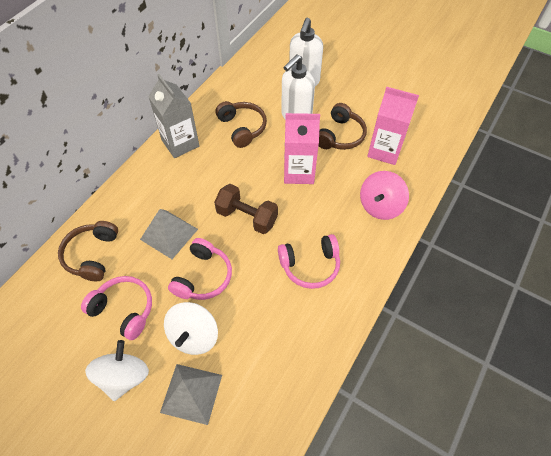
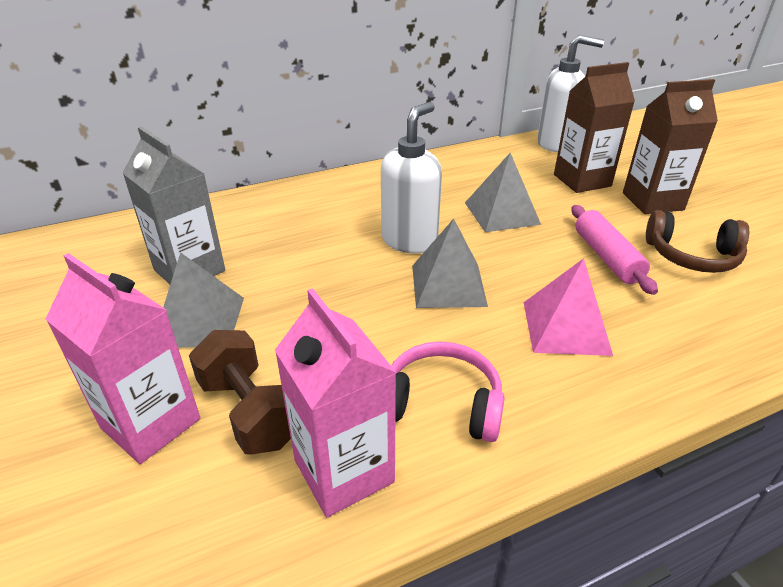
brown carton: 0 -> 2
brown headphones: 3 -> 1
grey pyramid: 2 -> 3
pink headphones: 3 -> 1
pink pyramid: 0 -> 1
pink rolling pin: 0 -> 1
pink spinning top: 1 -> 0
white spinning top: 2 -> 0

